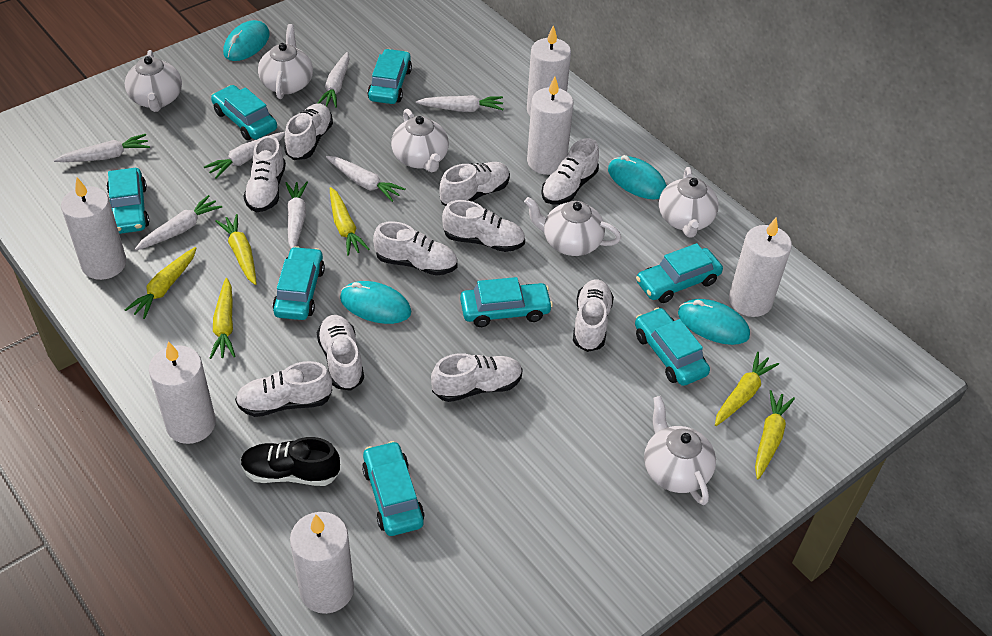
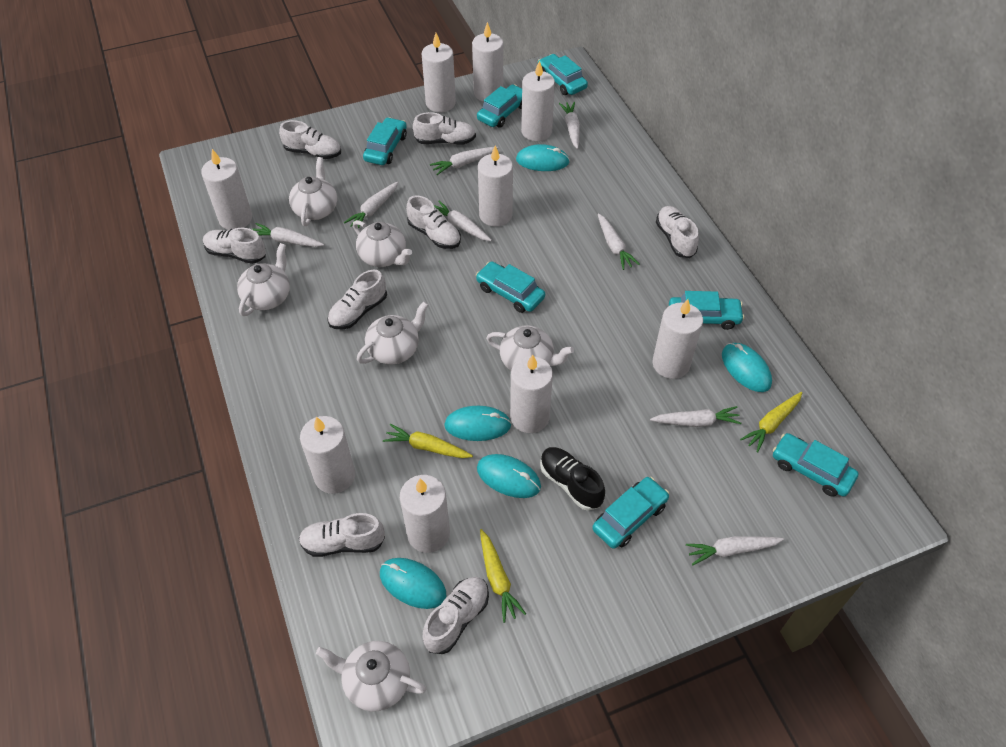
turquoise car: 8 -> 7
turquoise mouse: 4 -> 5
white candle: 6 -> 9
white carrot: 7 -> 8
white shoe: 10 -> 8
yellow carrot: 6 -> 3

